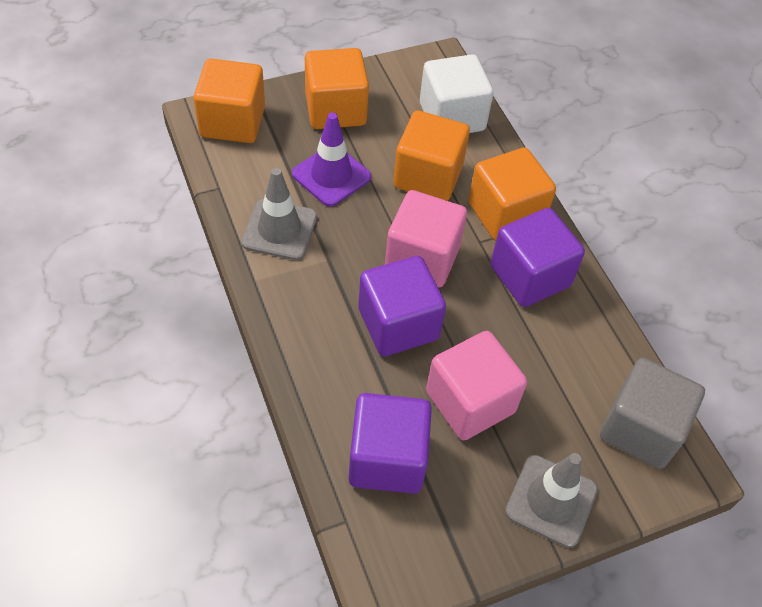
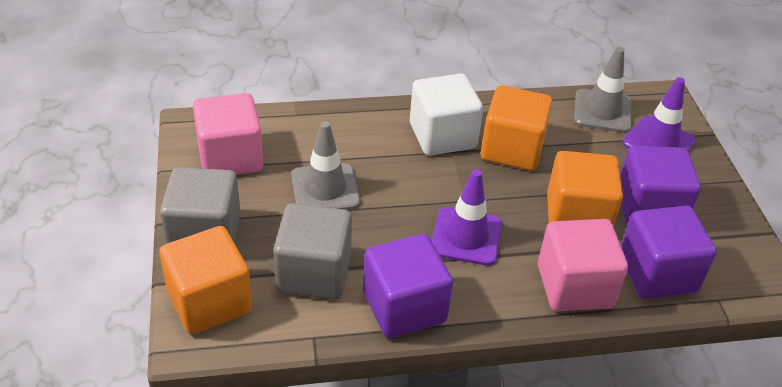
grey cube: 1 -> 2
orange cube: 4 -> 3
purple traffic cone: 1 -> 2

